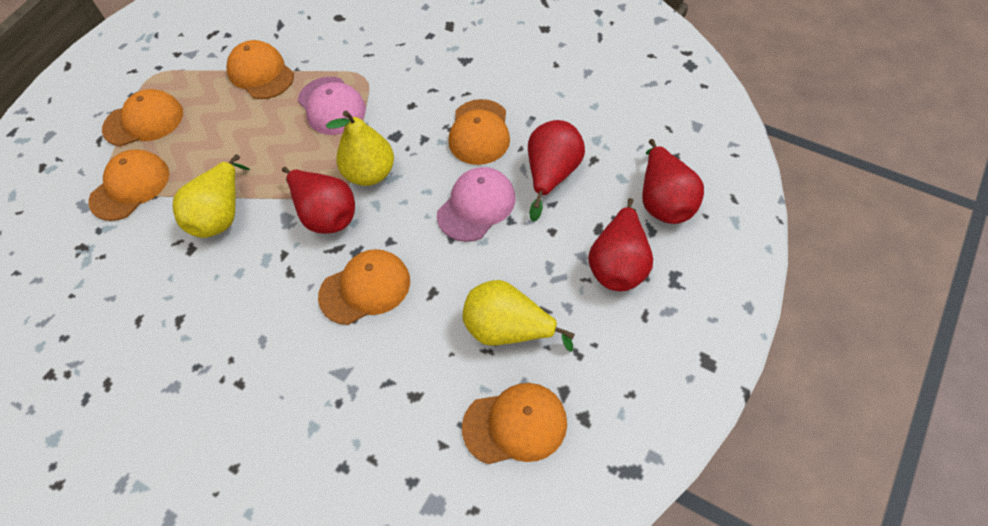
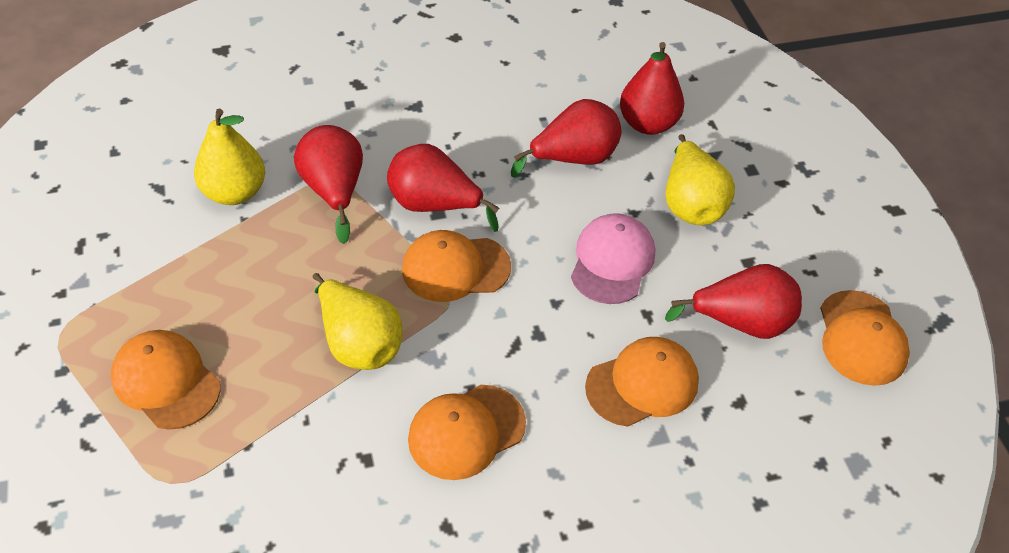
orange cap: 6 -> 5
pink cap: 2 -> 1
red pear: 4 -> 5

